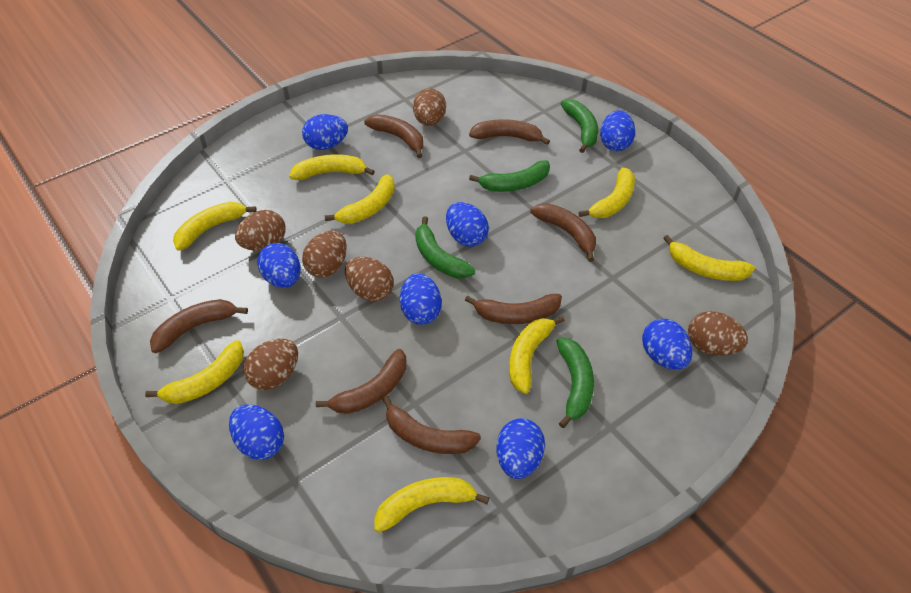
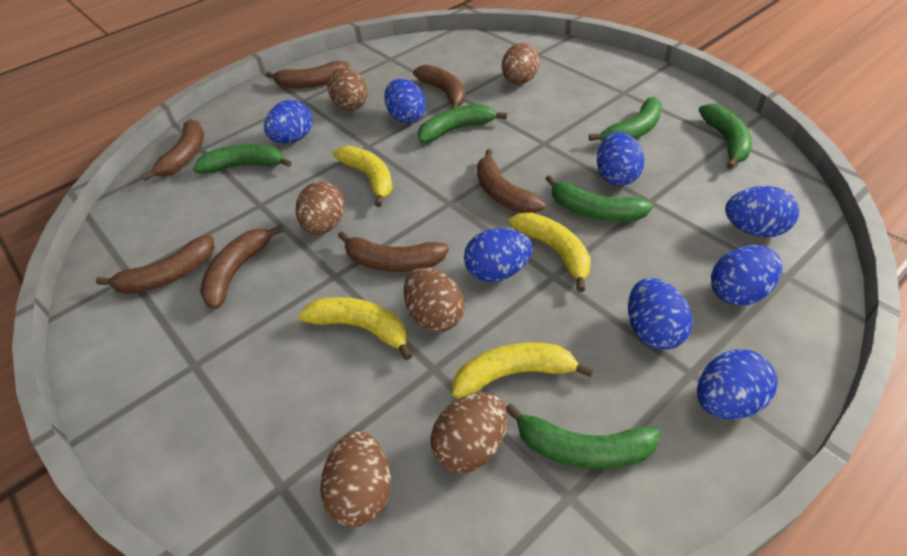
green banana: 4 -> 6
yellow banana: 8 -> 4

